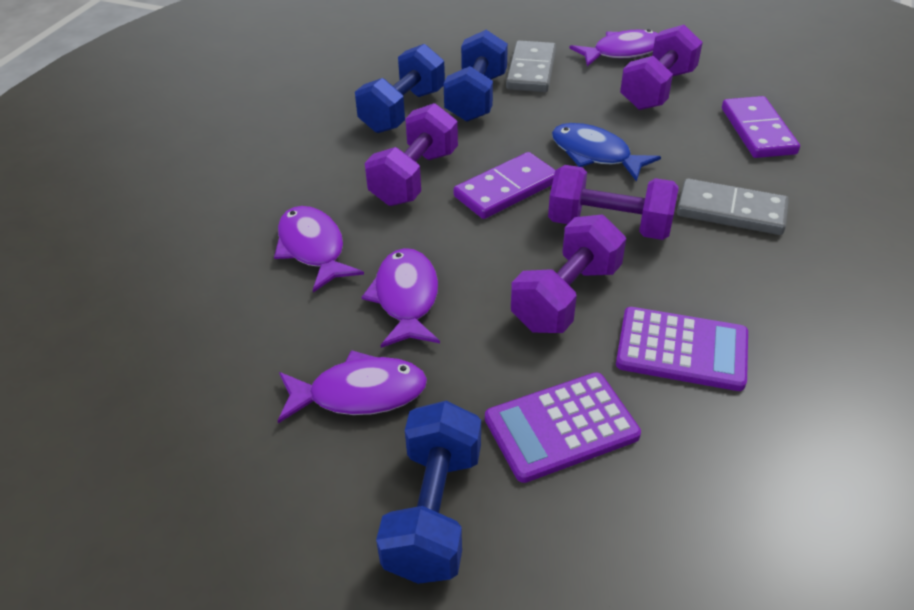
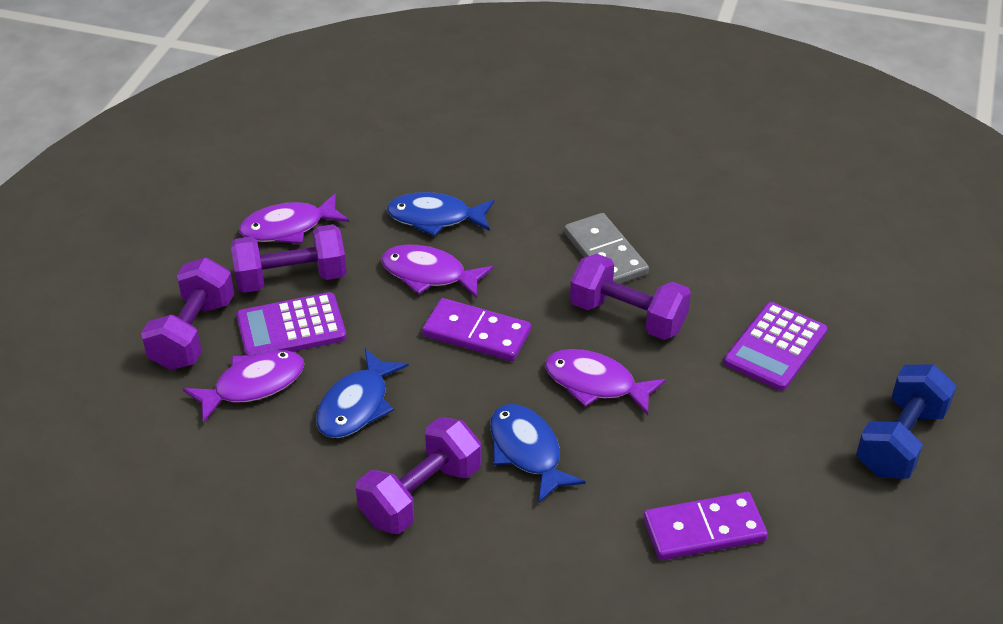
blue dumbbell: 3 -> 1
blue fish: 1 -> 3
grey domino: 2 -> 1

